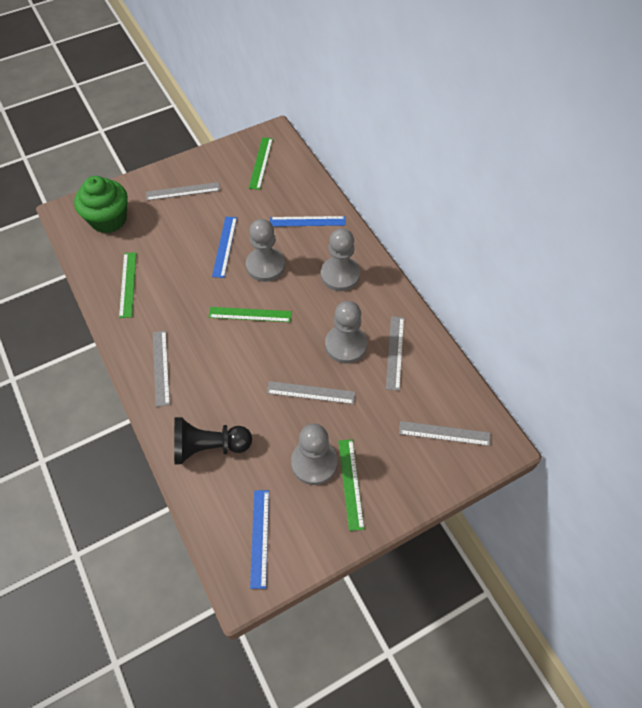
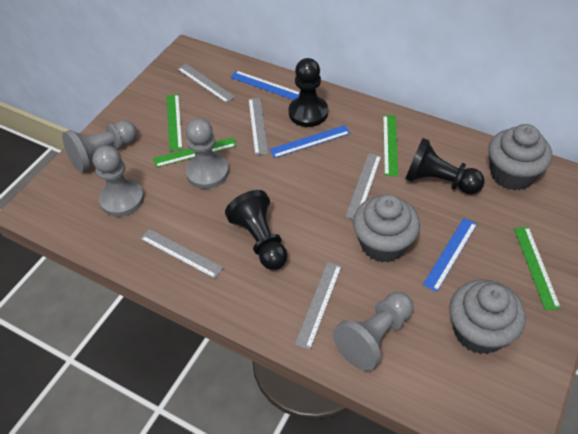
black pawn: 1 -> 3
green cupcake: 1 -> 0
grey cupcake: 0 -> 3

